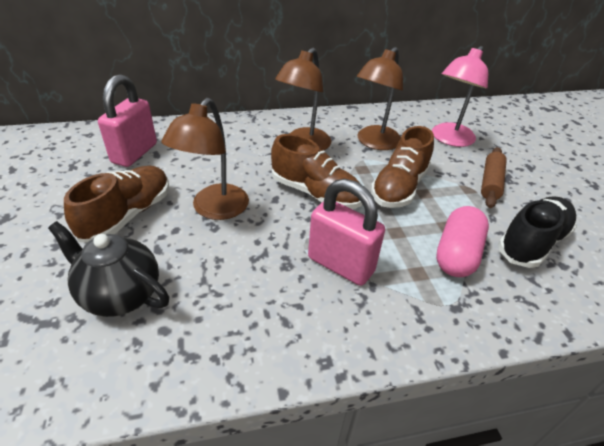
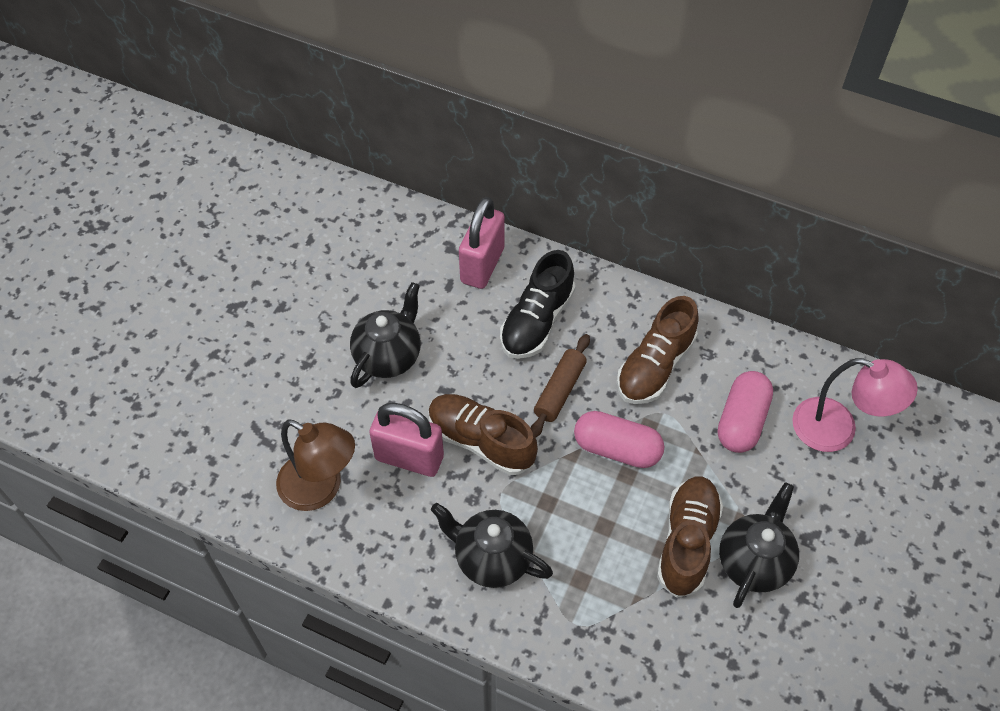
black teapot: 1 -> 3
brown lamp: 3 -> 1
pink capsule: 1 -> 2

